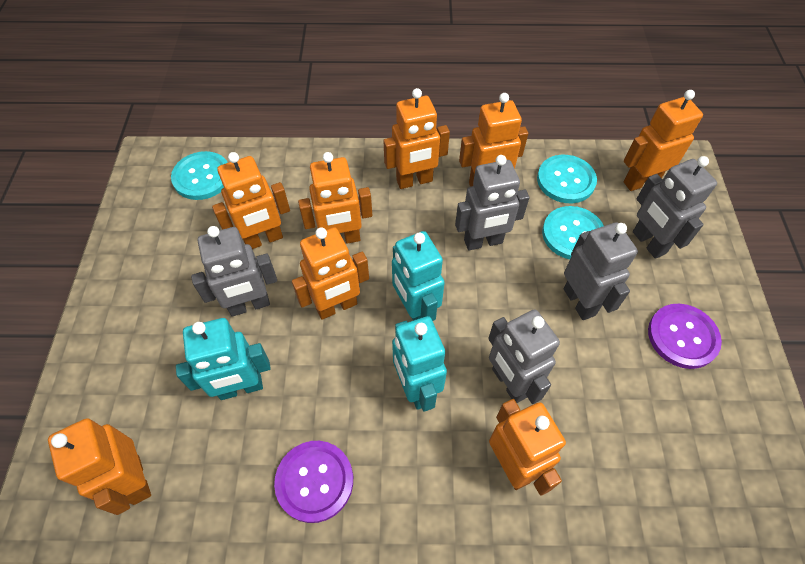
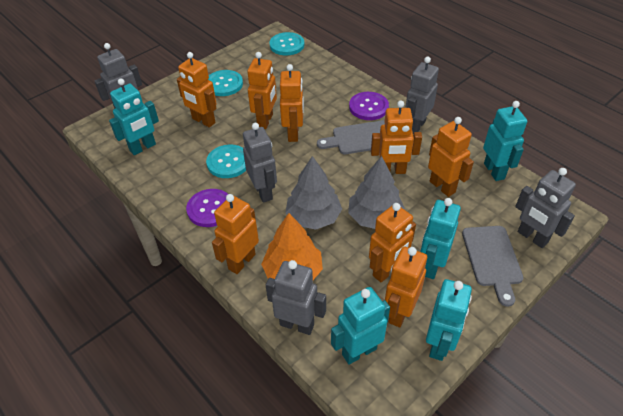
grey cutting board: 0 -> 2
grey tree: 0 -> 2
orange tree: 0 -> 1
turquoise robot: 3 -> 5

